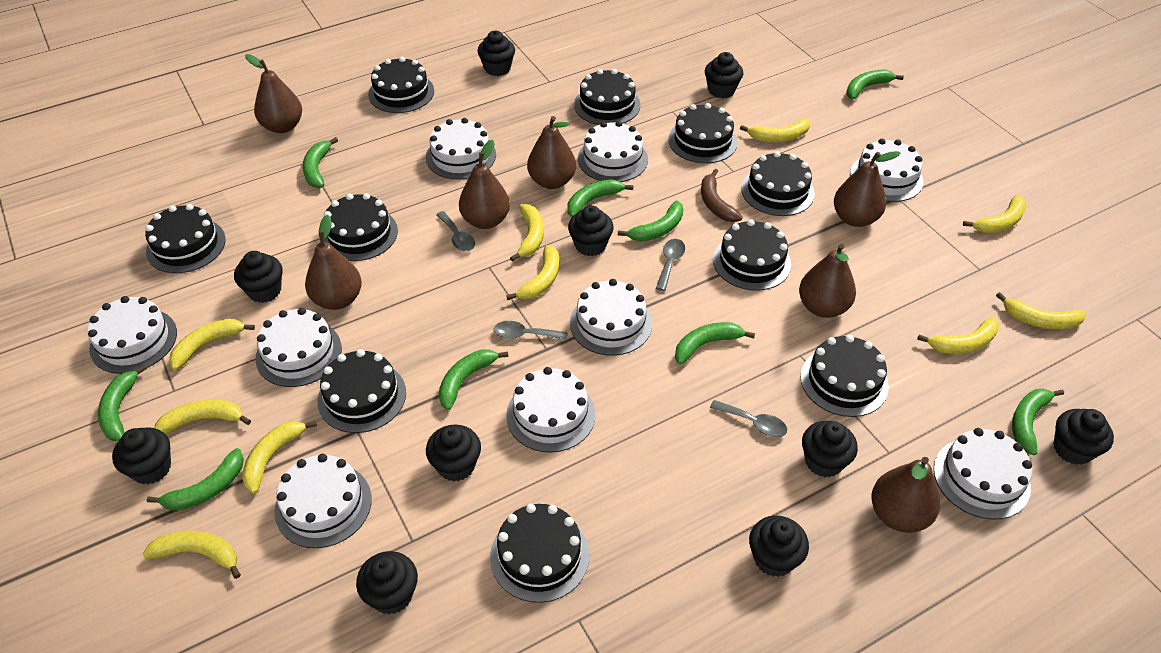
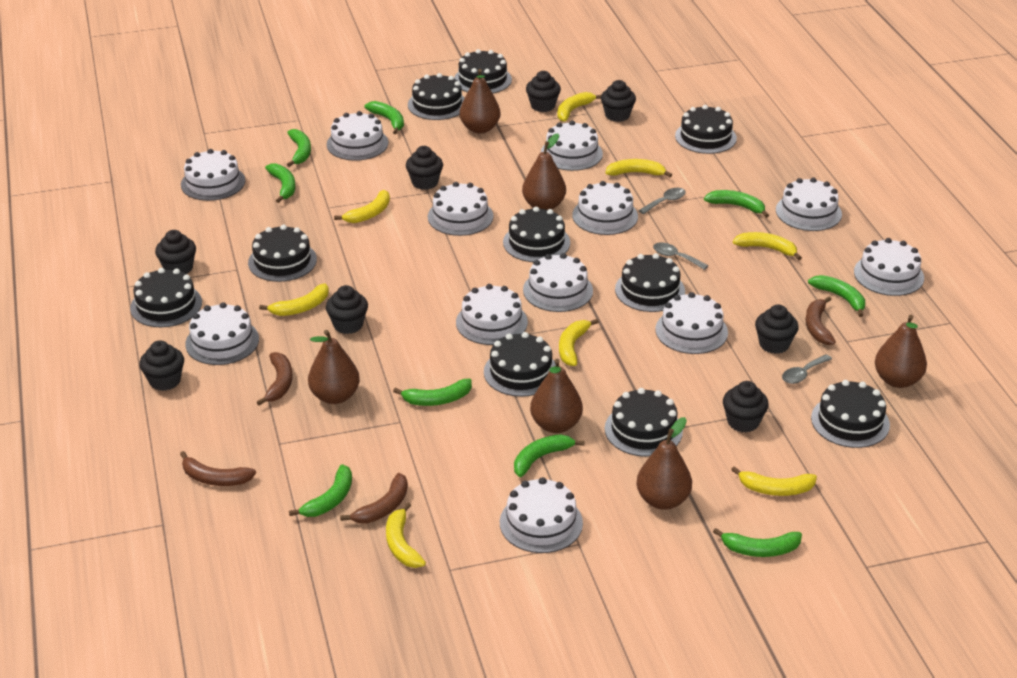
black cupcake: 10 -> 8
brown banana: 1 -> 4
brown pear: 7 -> 6
grey spoon: 4 -> 3
white cake: 9 -> 12
yellow banana: 10 -> 8

